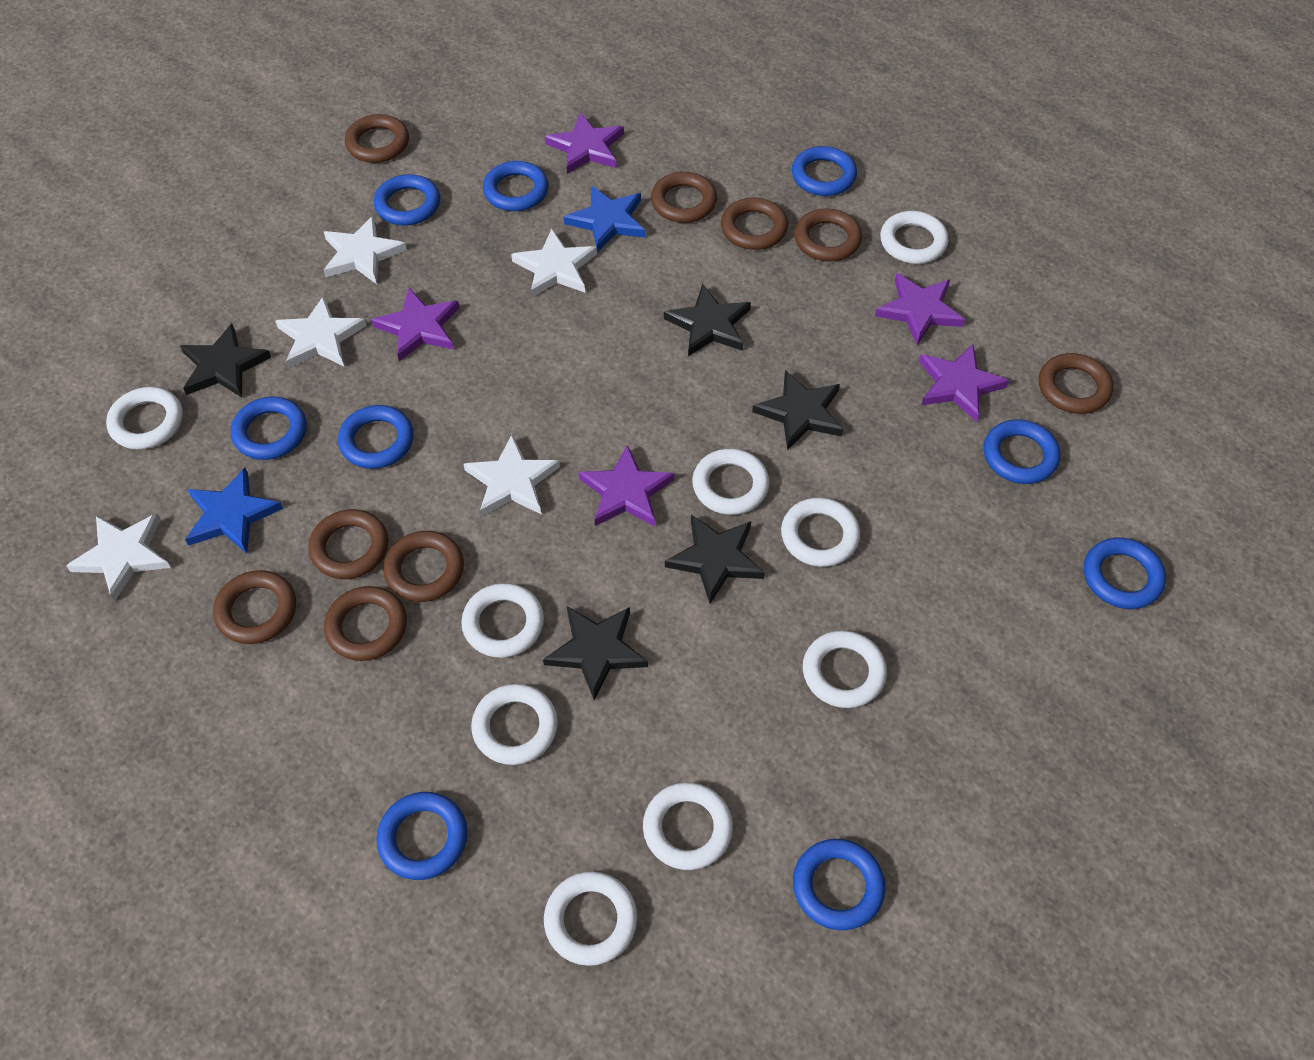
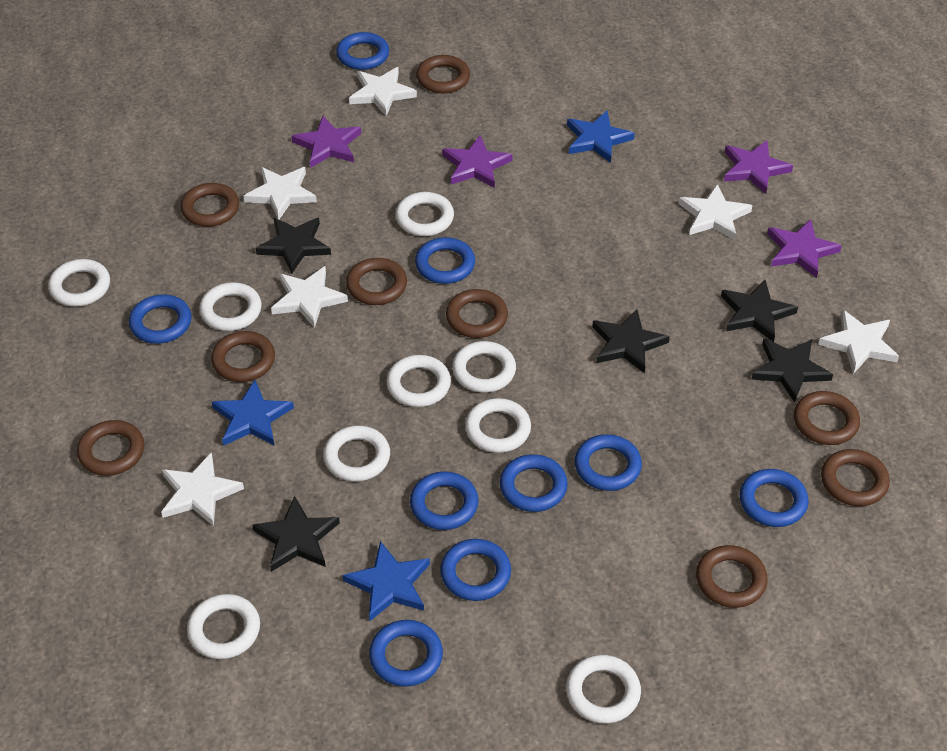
blue star: 2 -> 3
purple star: 5 -> 4
white star: 5 -> 6

